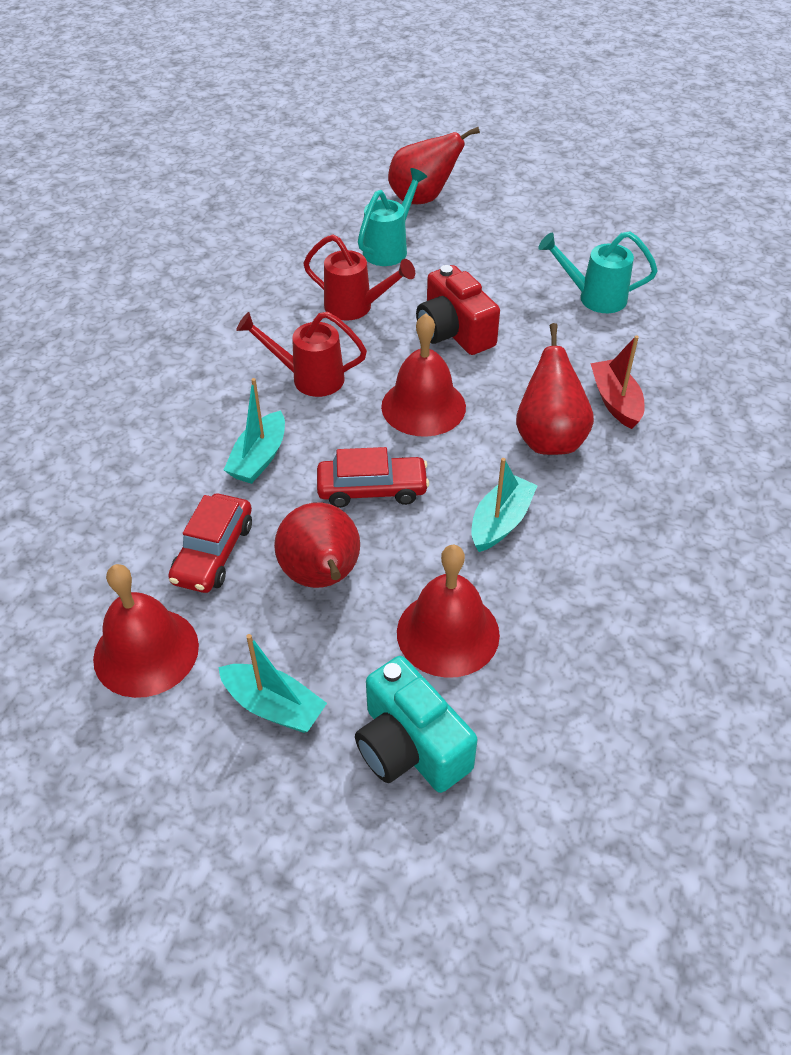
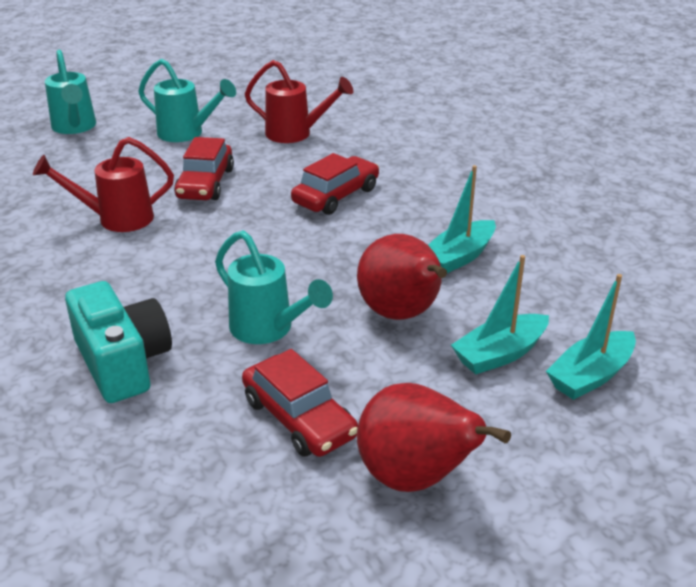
red bell: 3 -> 0
red boat: 1 -> 0
red camera: 1 -> 0
red car: 2 -> 3
red pear: 3 -> 2
turquoise watering can: 2 -> 3

